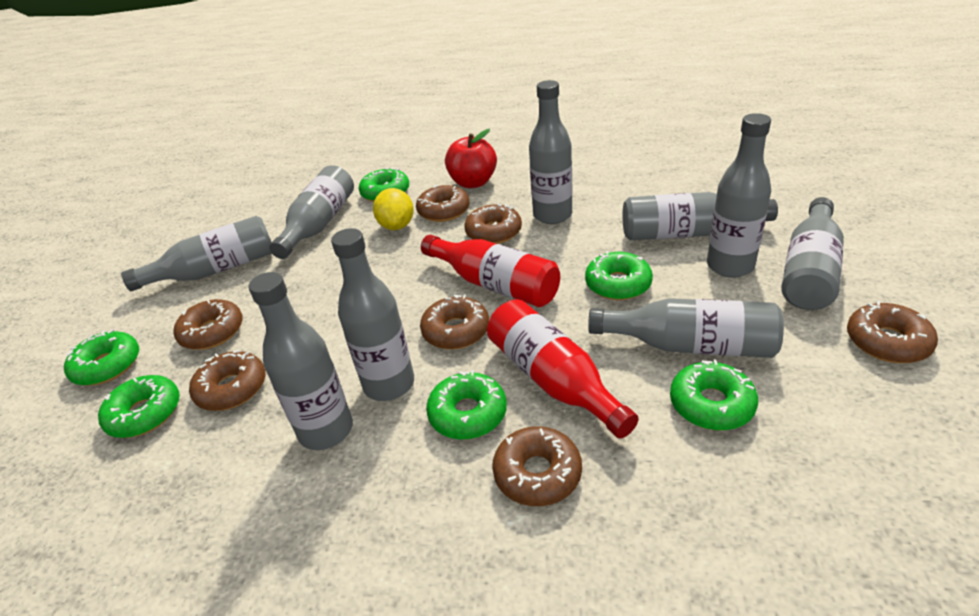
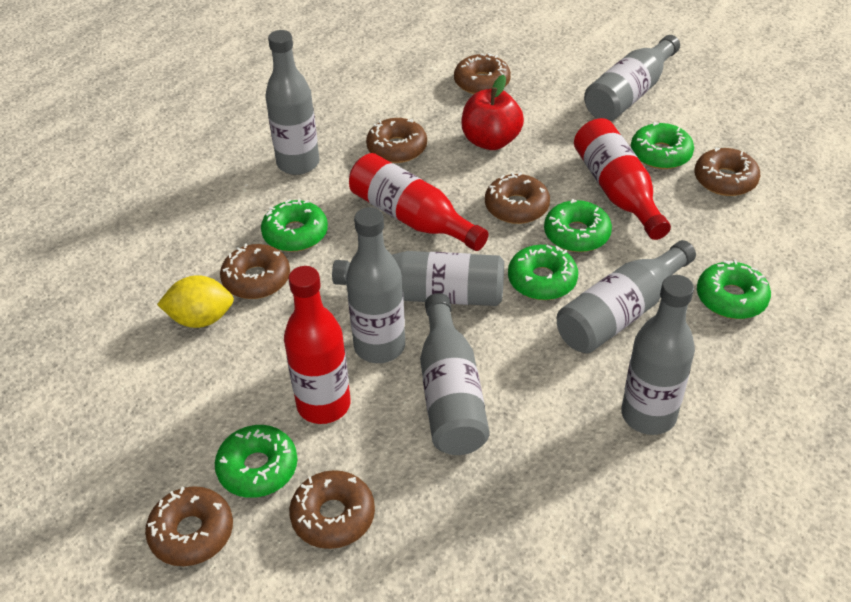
grey bottle: 9 -> 7
red bottle: 2 -> 3

